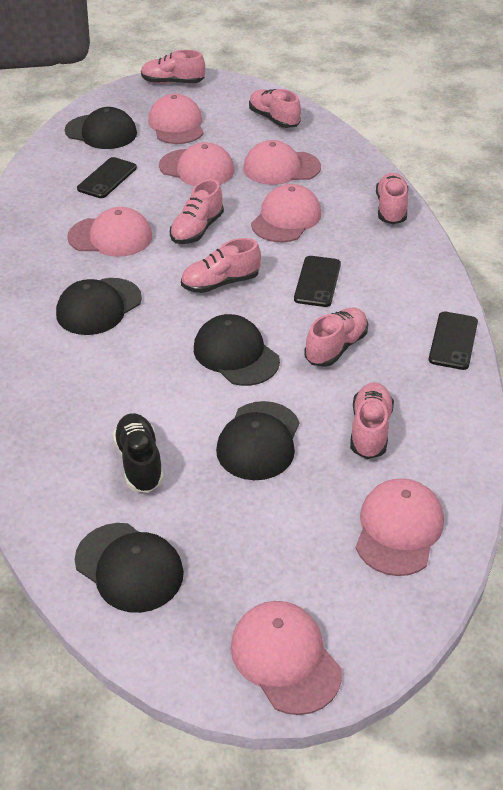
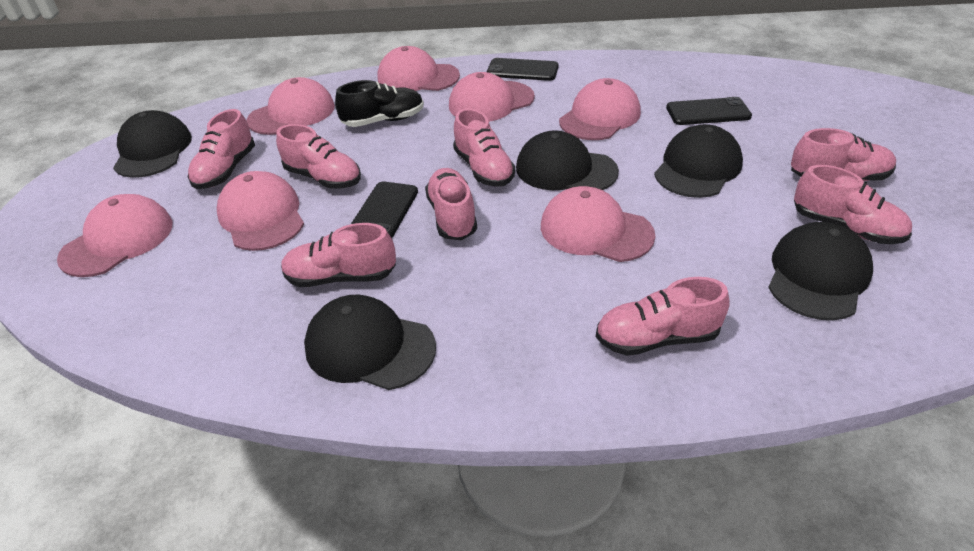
pink shoe: 7 -> 8

